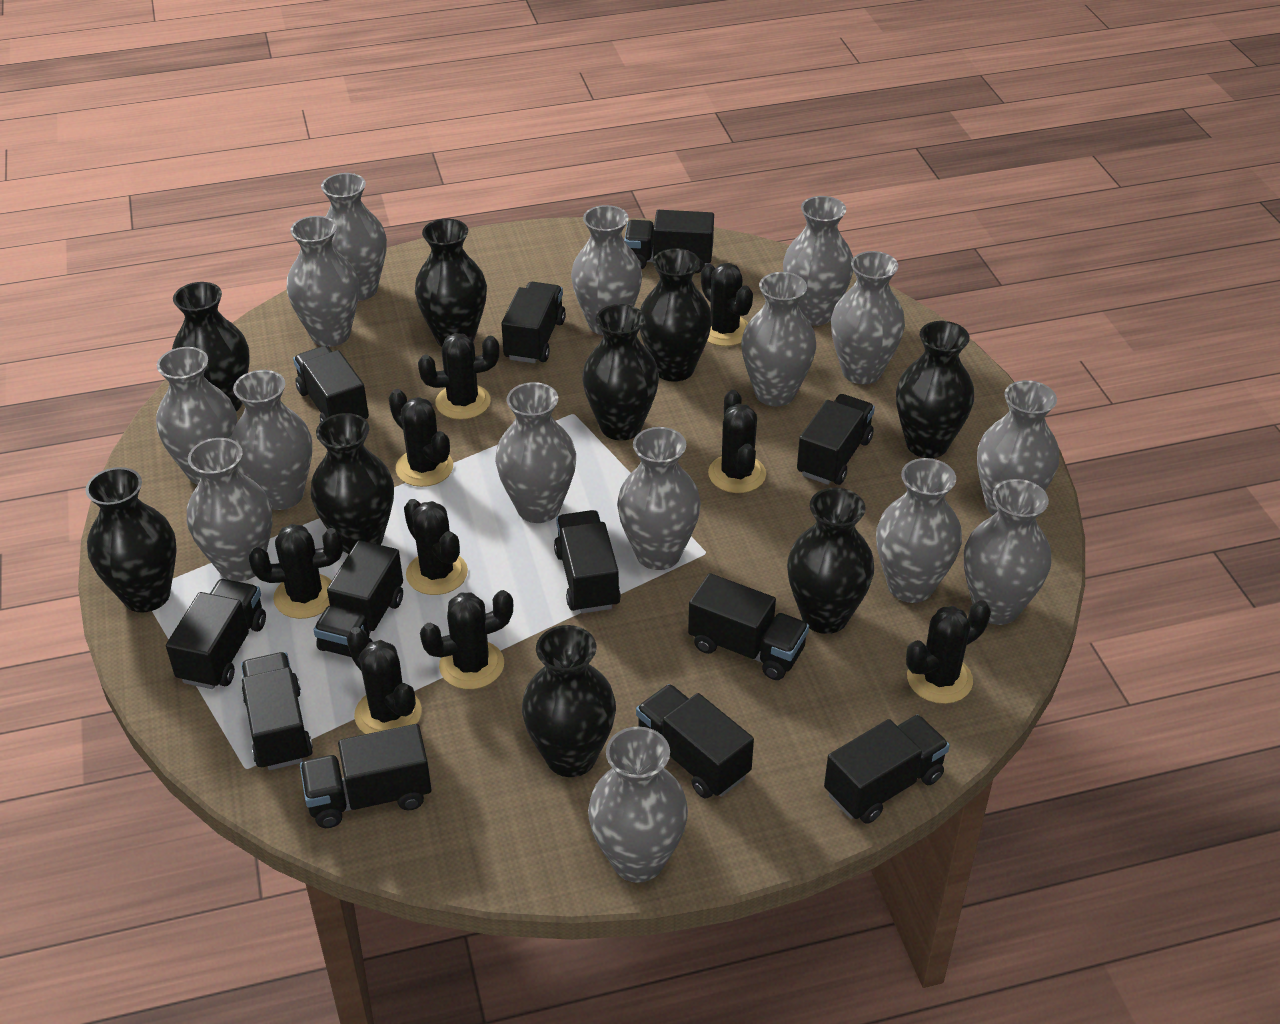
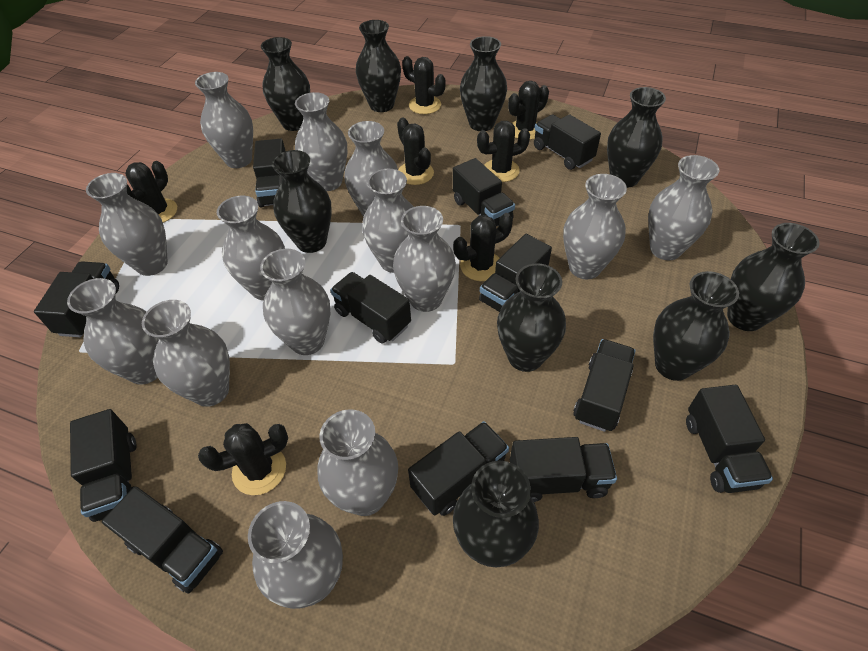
black cactus: 9 -> 7
grey vase: 15 -> 14

